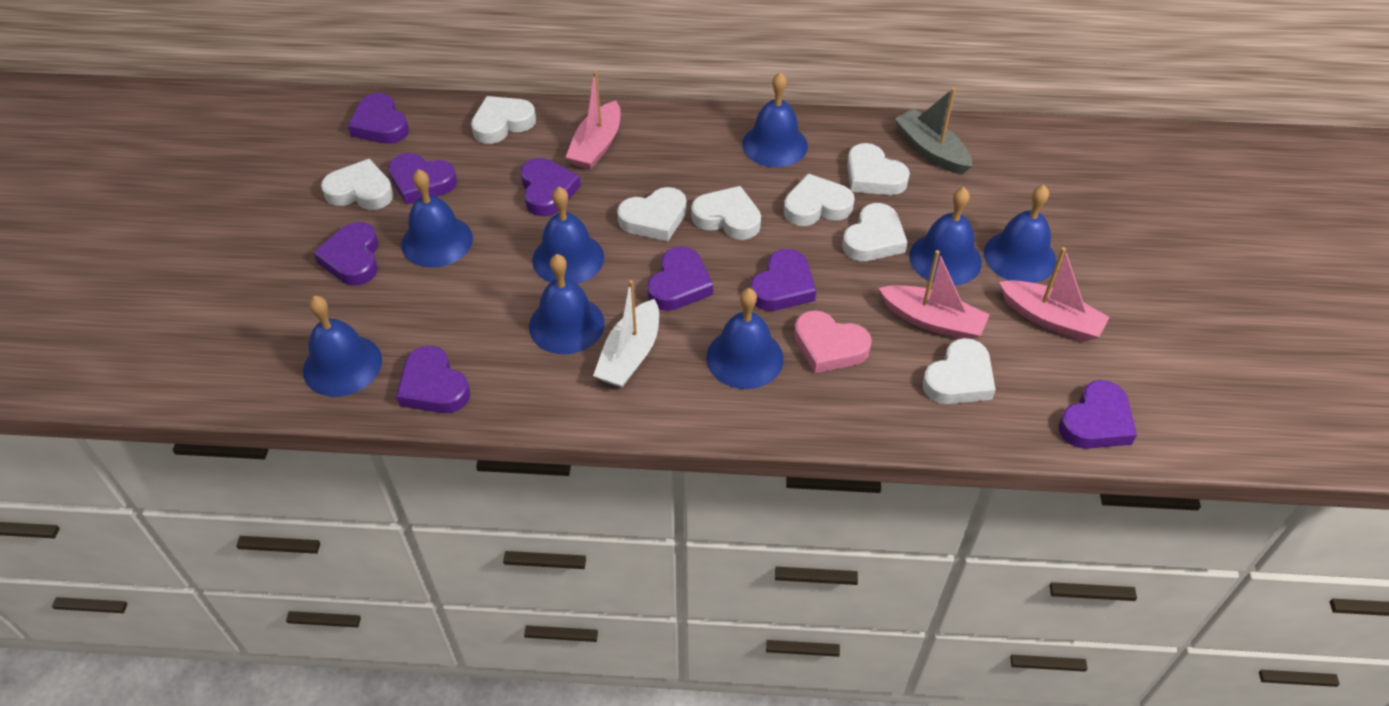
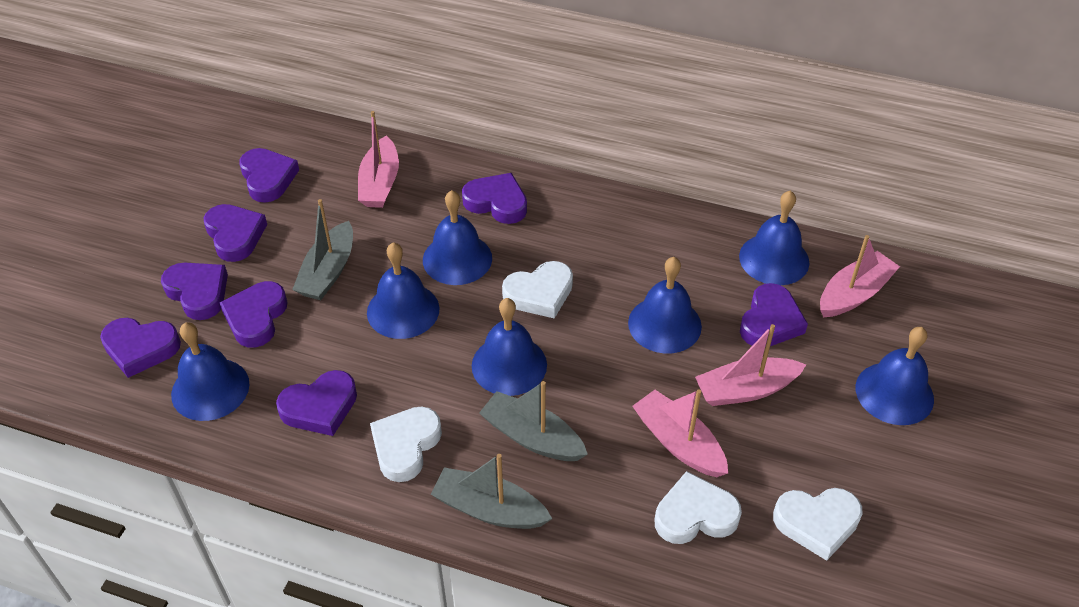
blue bell: 8 -> 7
grey boat: 1 -> 3
pink boat: 3 -> 4
pink heart: 1 -> 0
white boat: 1 -> 0
white heart: 8 -> 4

